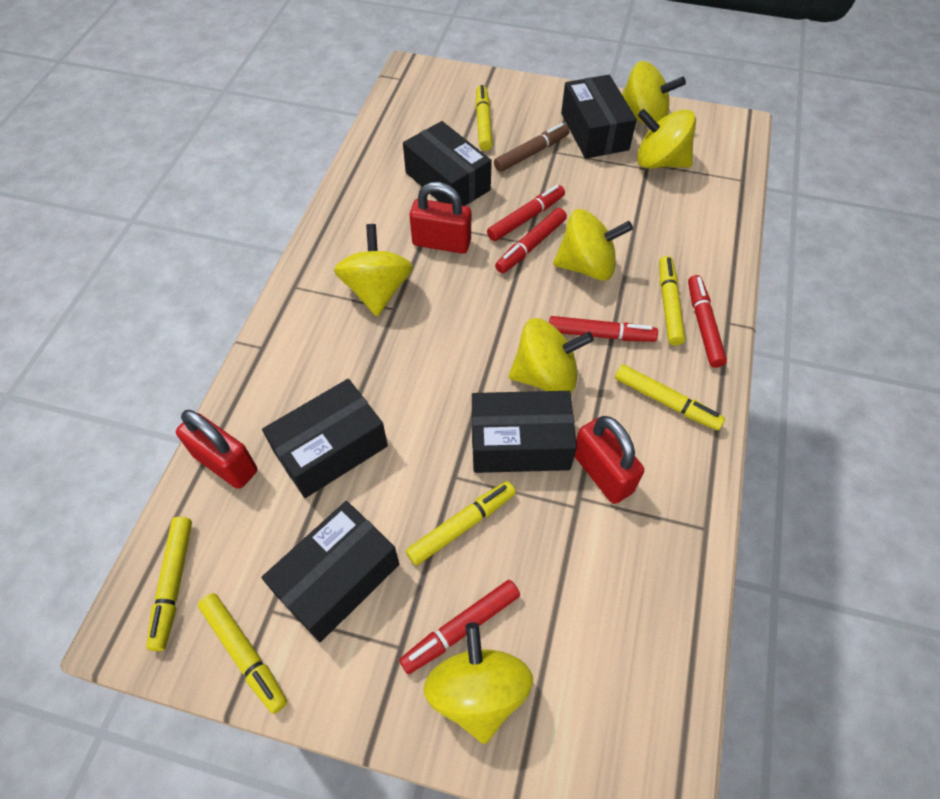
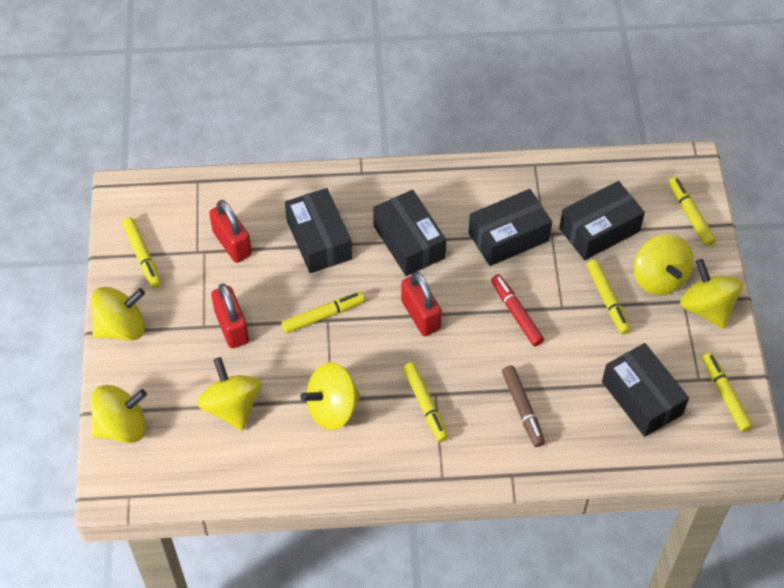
red marker: 5 -> 1

